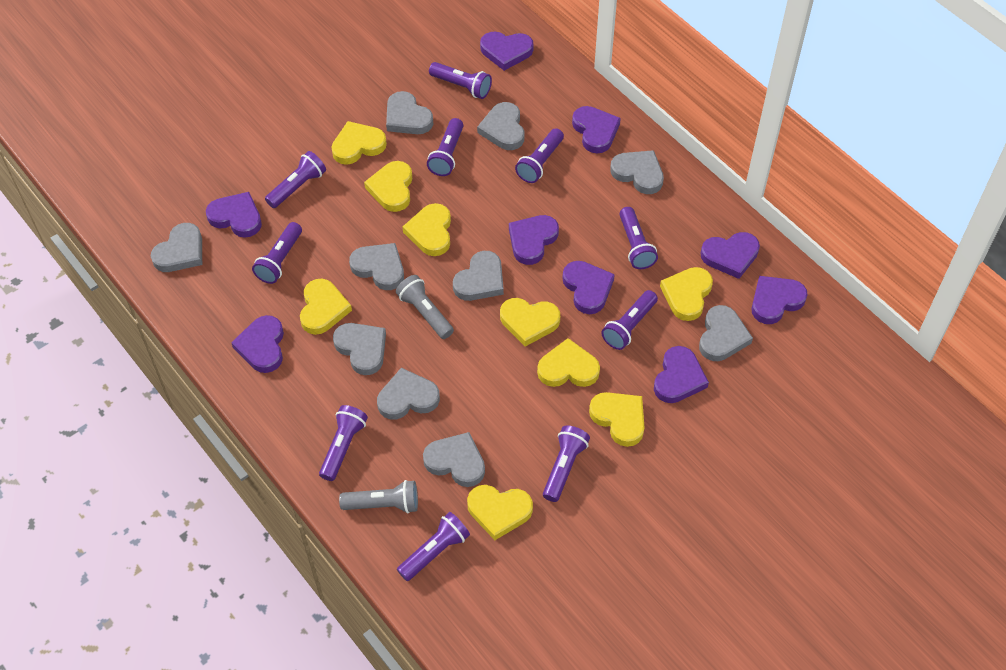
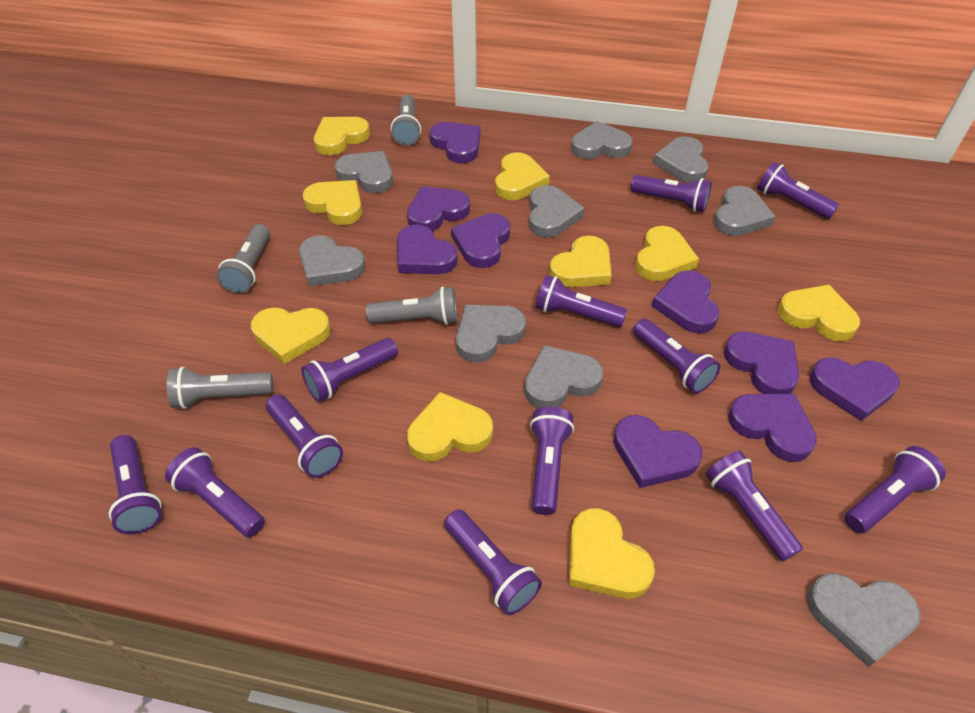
grey flashlight: 2 -> 4
grey heart: 10 -> 9
purple flashlight: 10 -> 12

